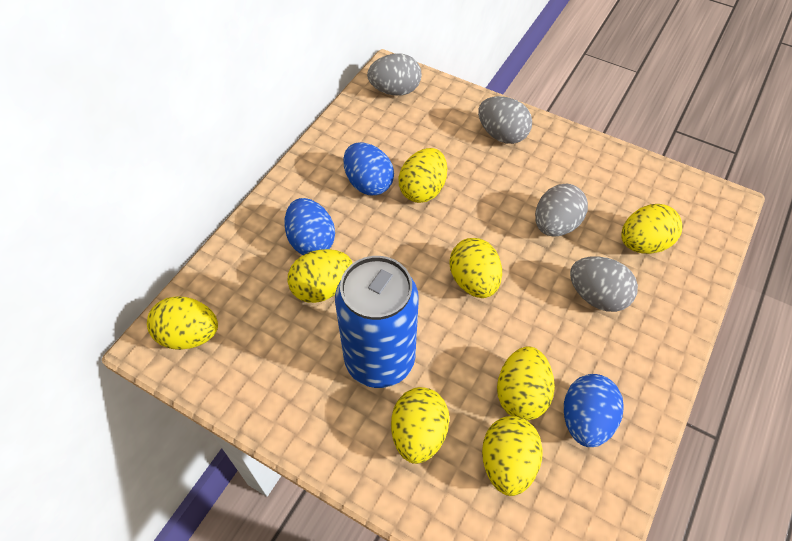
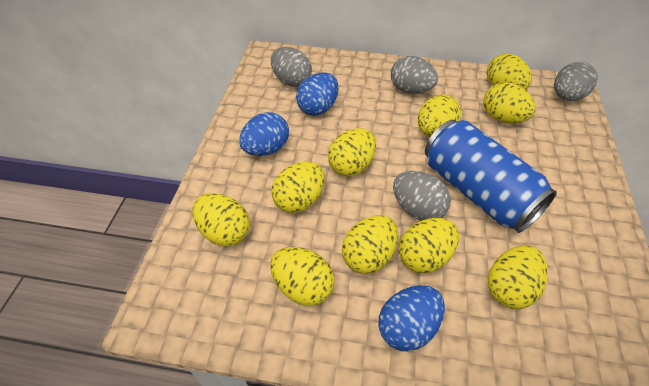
yellow egg: 8 -> 10

